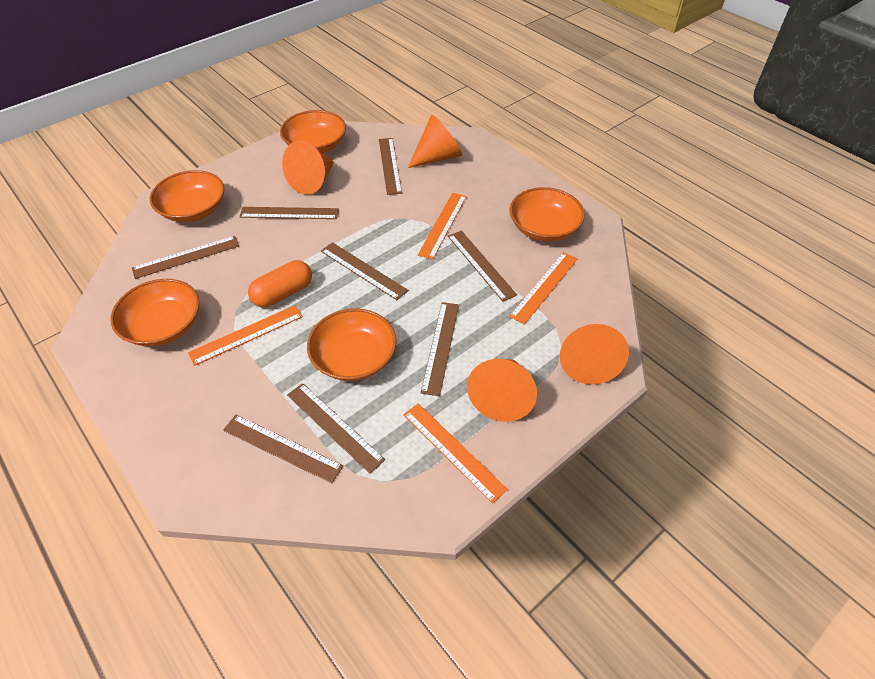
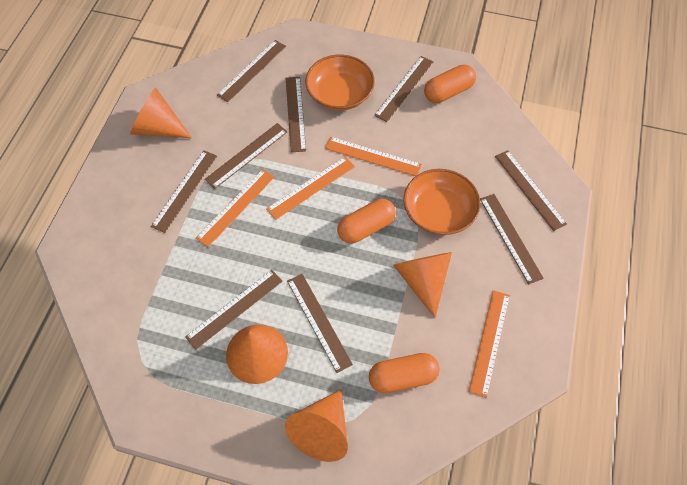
brown ruler: 8 -> 9
orange bowl: 5 -> 2
orange capsule: 1 -> 3

